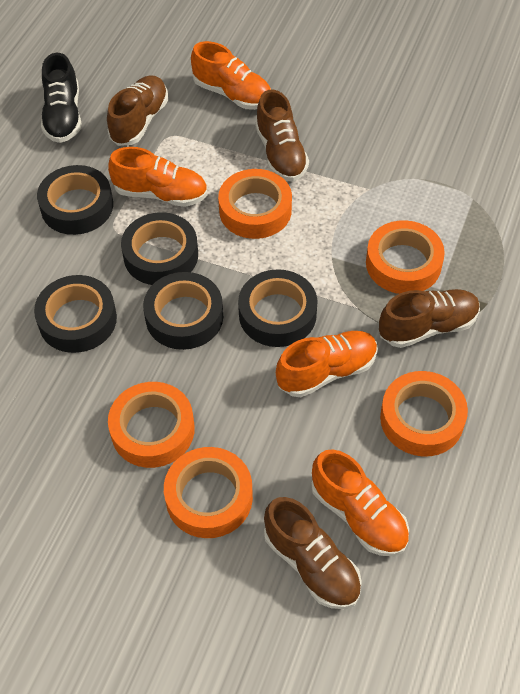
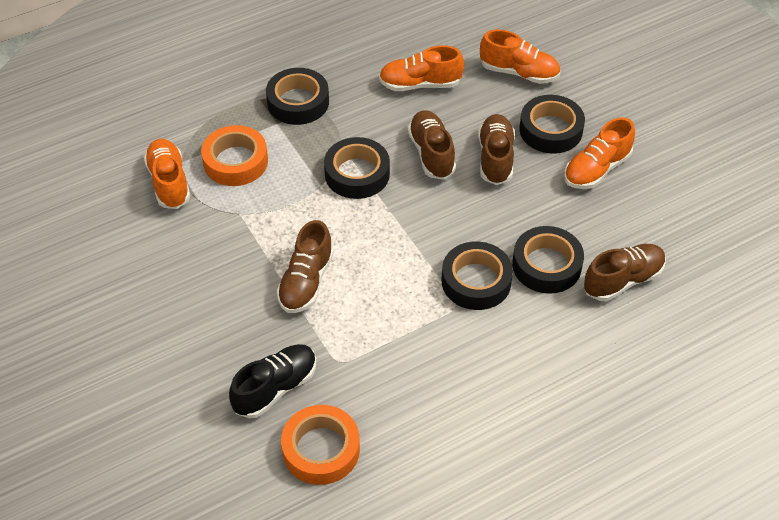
orange tape: 5 -> 2

